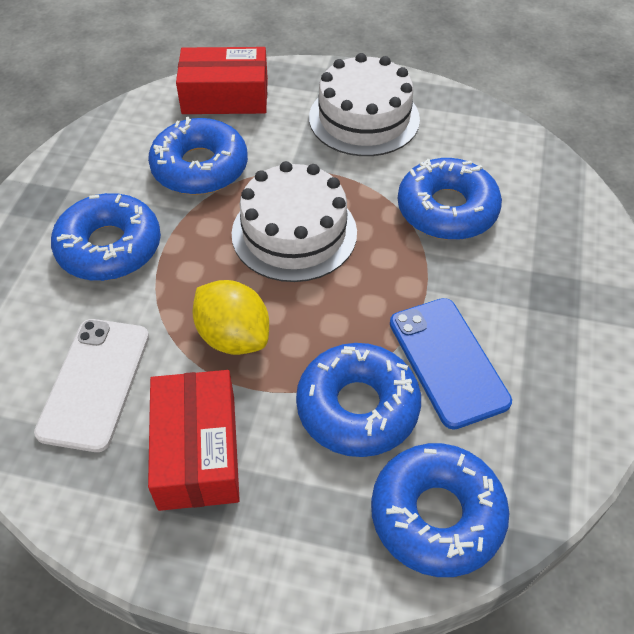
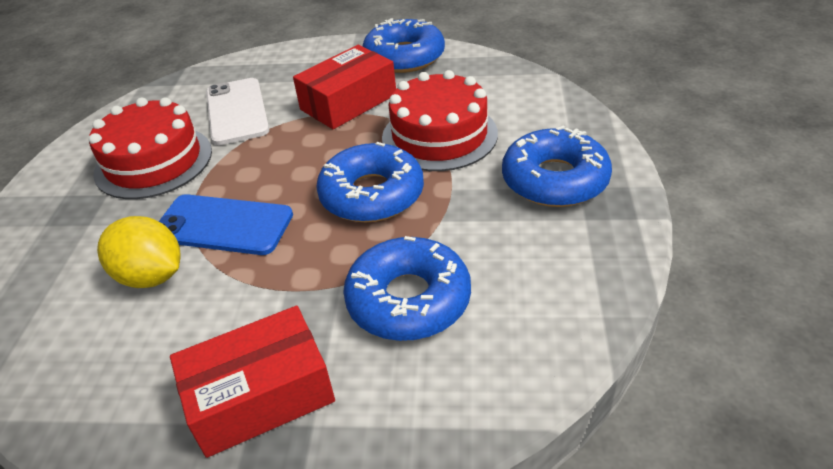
blue donut: 5 -> 4
red cake: 0 -> 2
white cake: 2 -> 0

